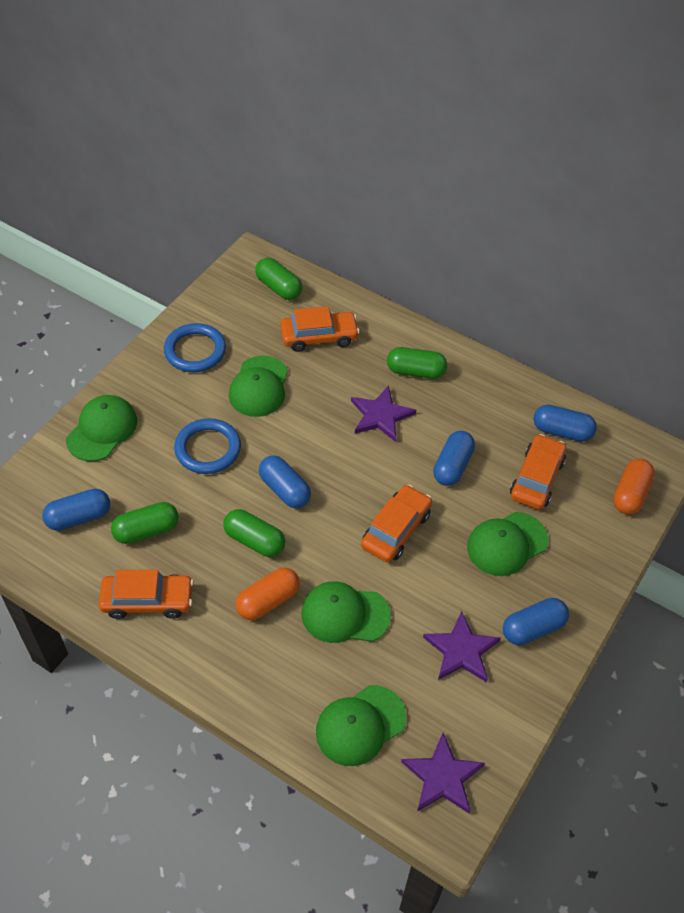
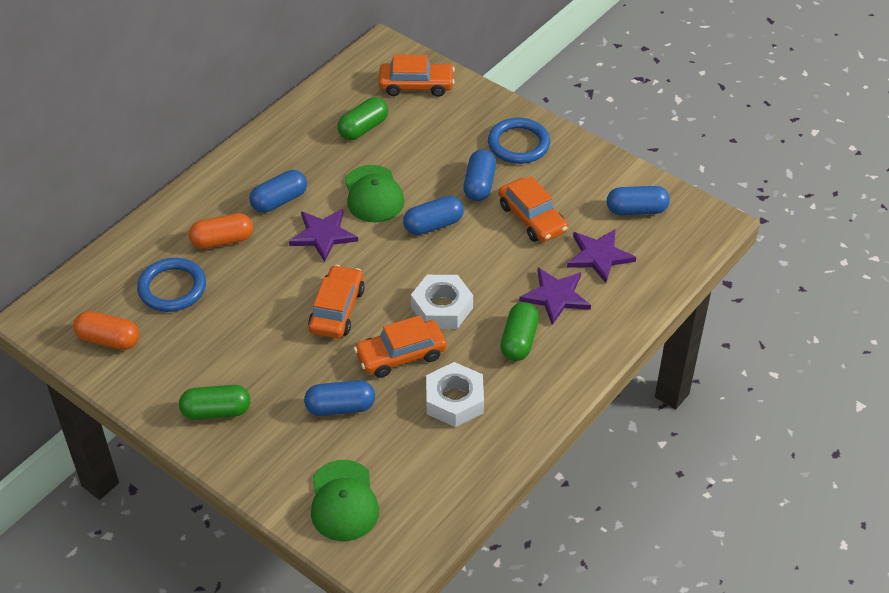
green cap: 5 -> 2
green capsule: 4 -> 3
white nut: 0 -> 2

